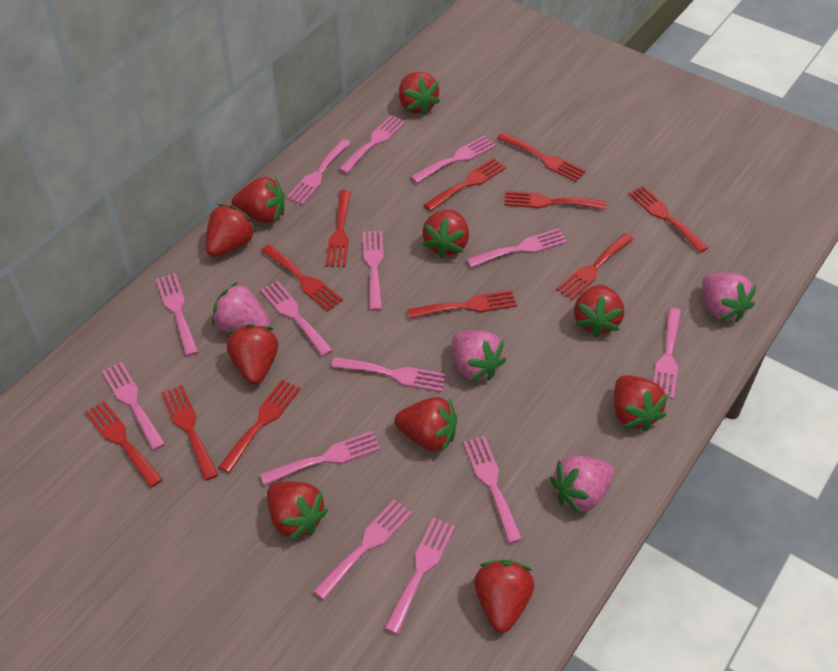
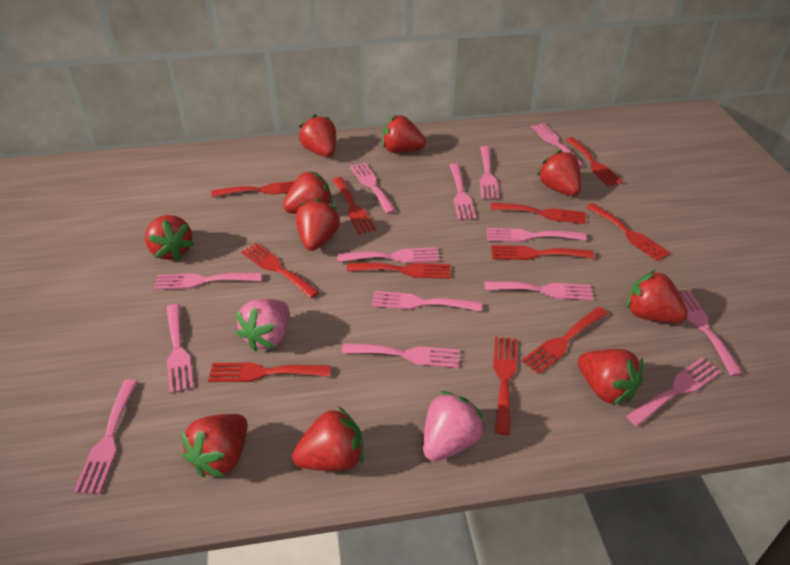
pink strawberry: 4 -> 2

